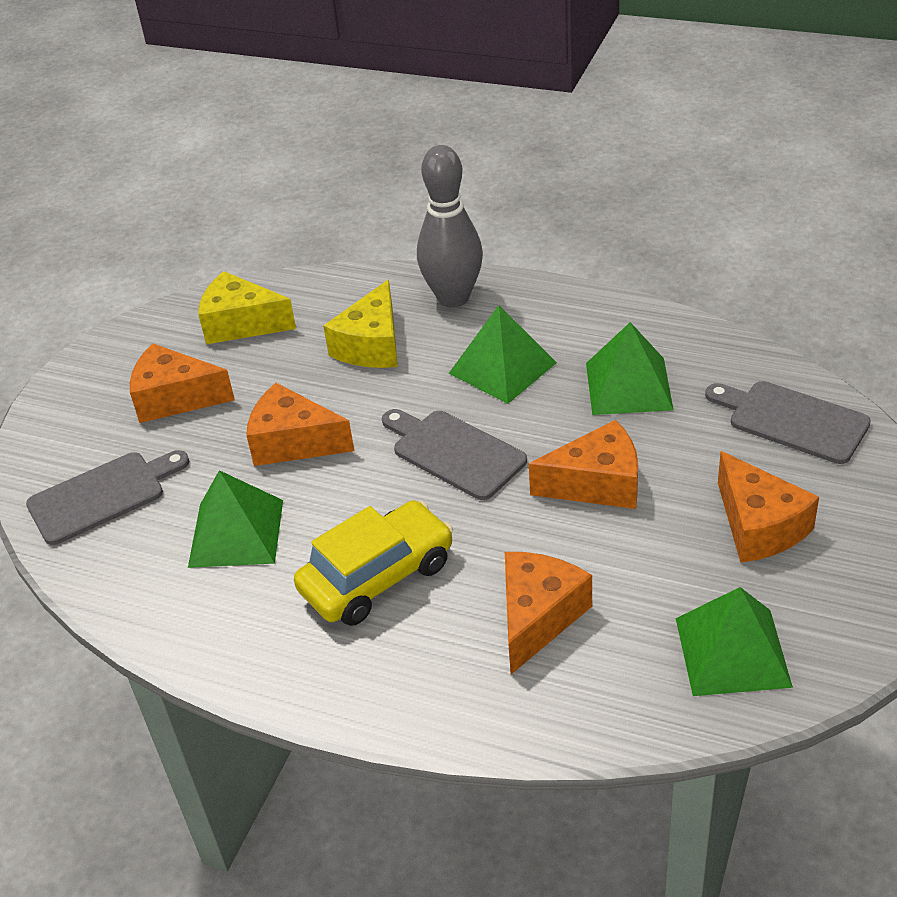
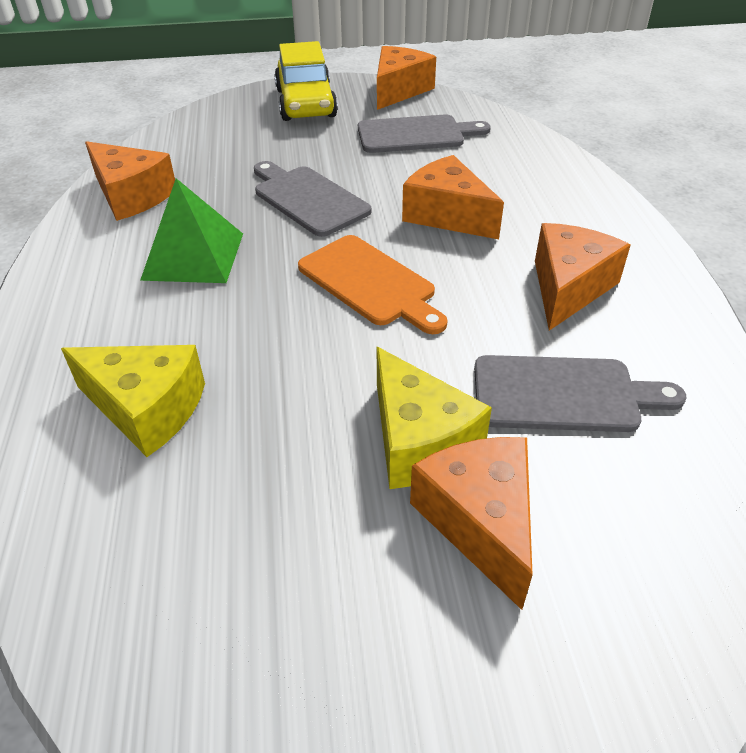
green pyramid: 4 -> 1
grey bowling pin: 1 -> 0
orange cutting board: 0 -> 1

